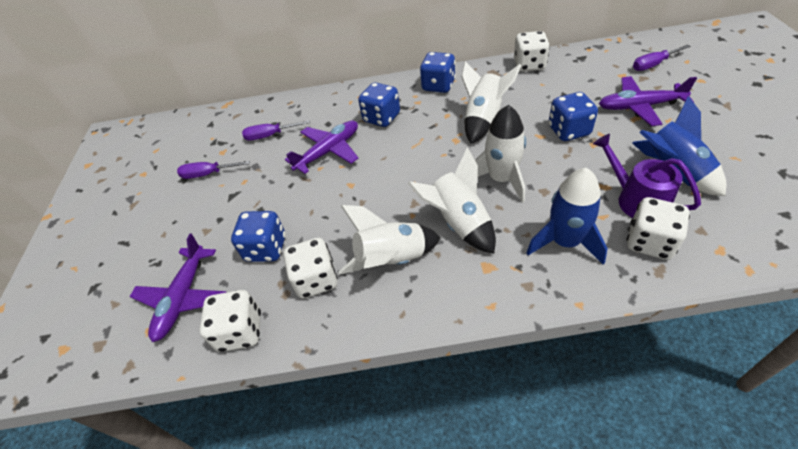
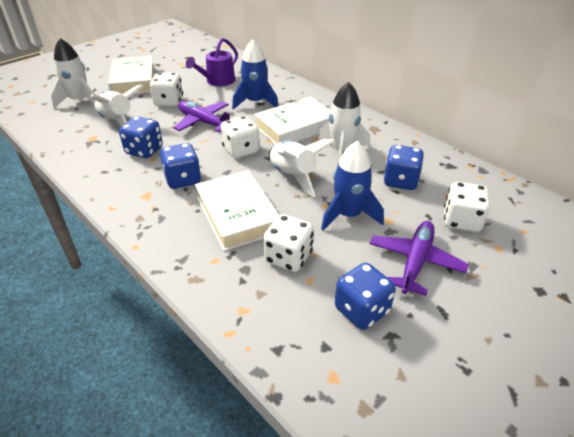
purple plane: 3 -> 2
purple screwdriver: 3 -> 0
white book: 0 -> 3

